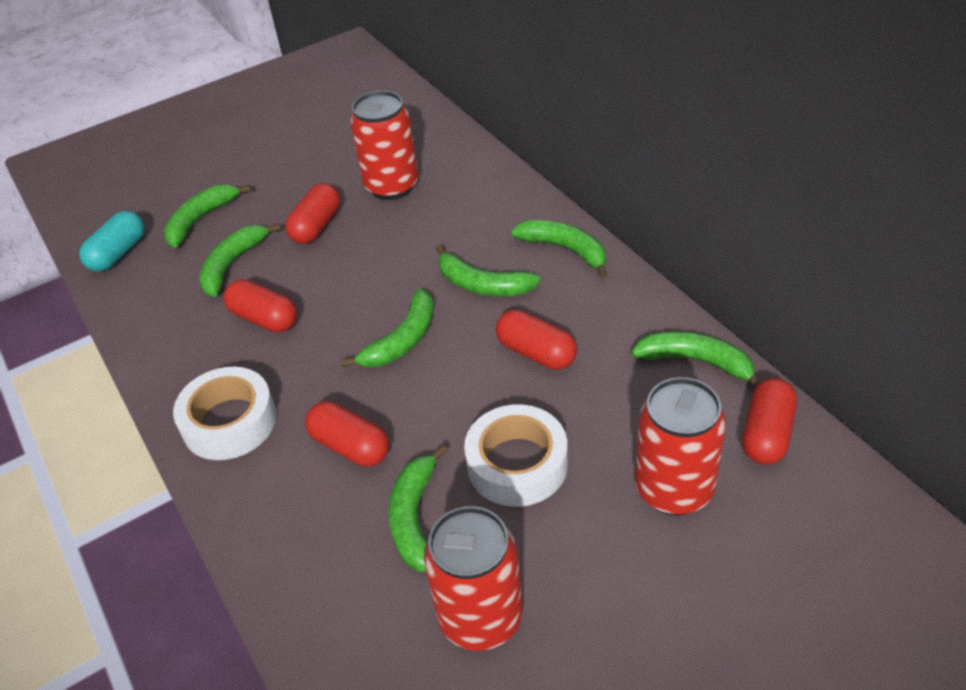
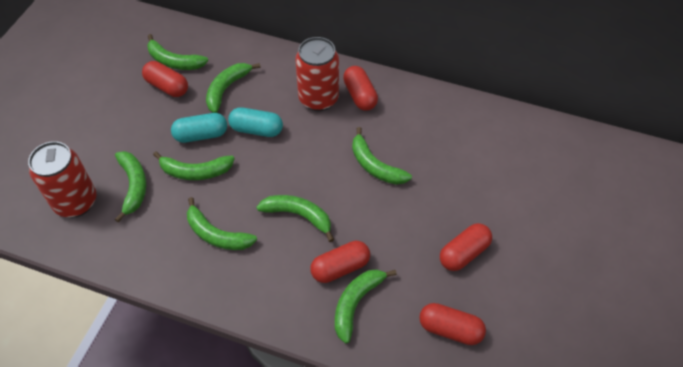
green banana: 7 -> 8
red can: 3 -> 2
turquoise capsule: 1 -> 2
white tape: 2 -> 0

